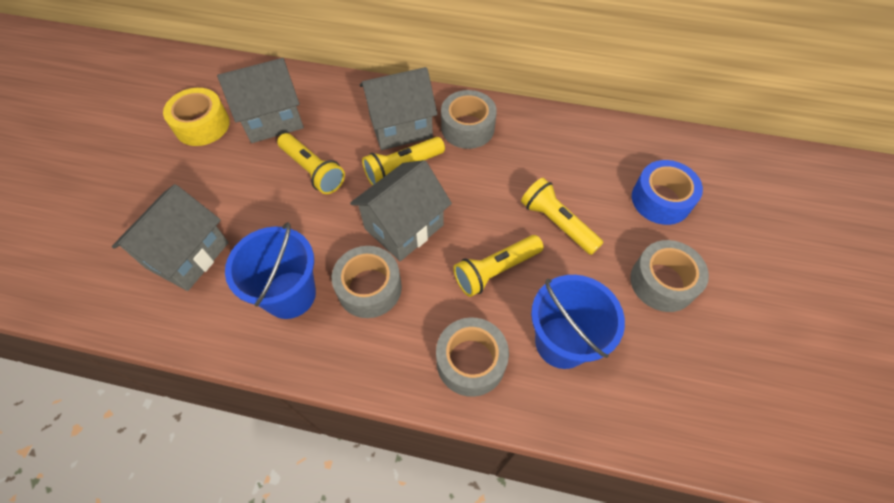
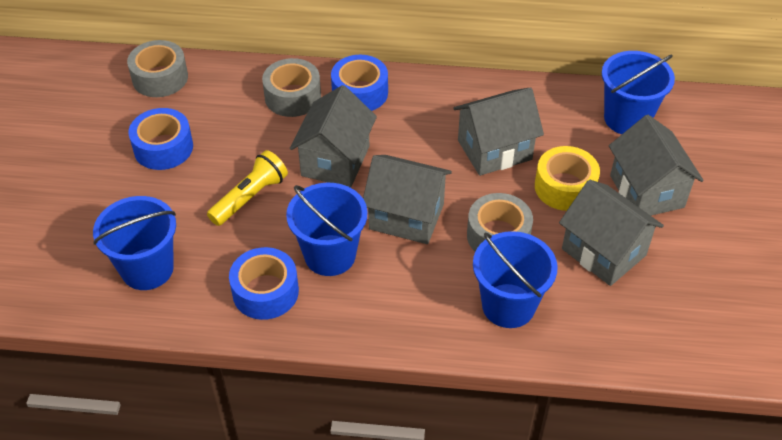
blue bucket: 2 -> 4
blue tape: 1 -> 3
grey house: 4 -> 5
grey tape: 4 -> 3
yellow flashlight: 4 -> 1

